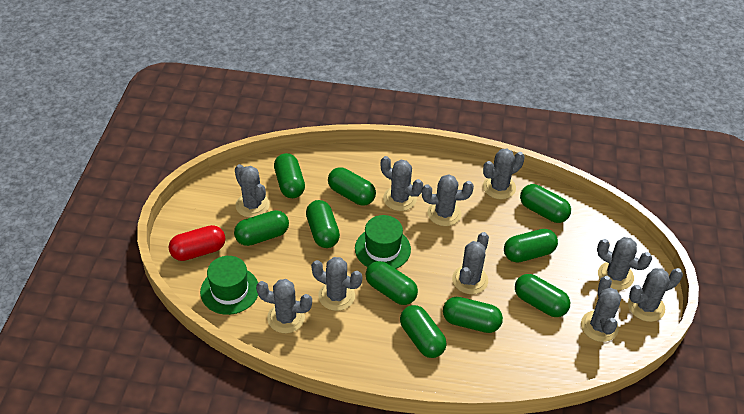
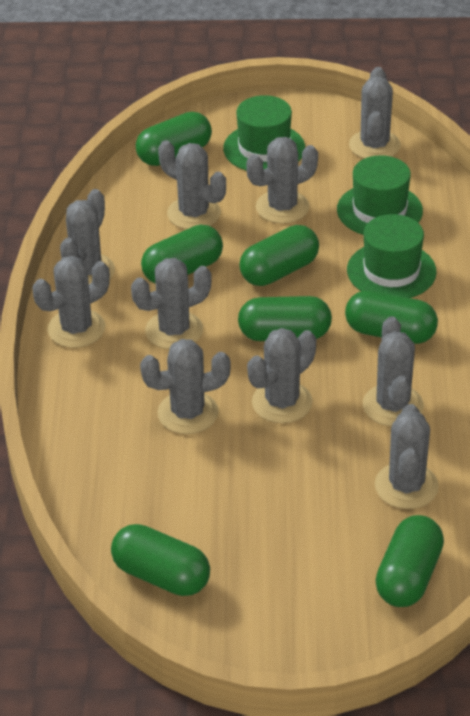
green capsule: 10 -> 7
green hat: 2 -> 3
red capsule: 1 -> 0

